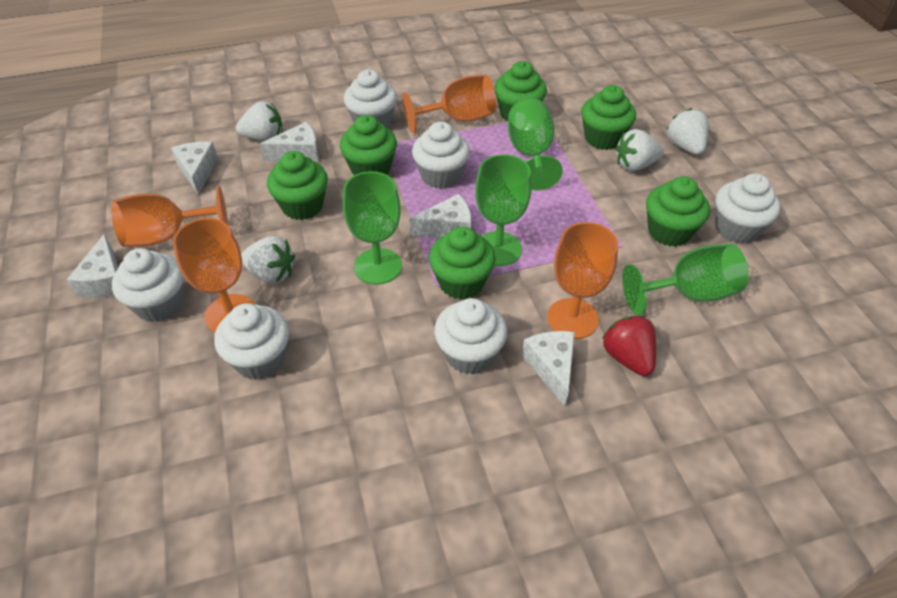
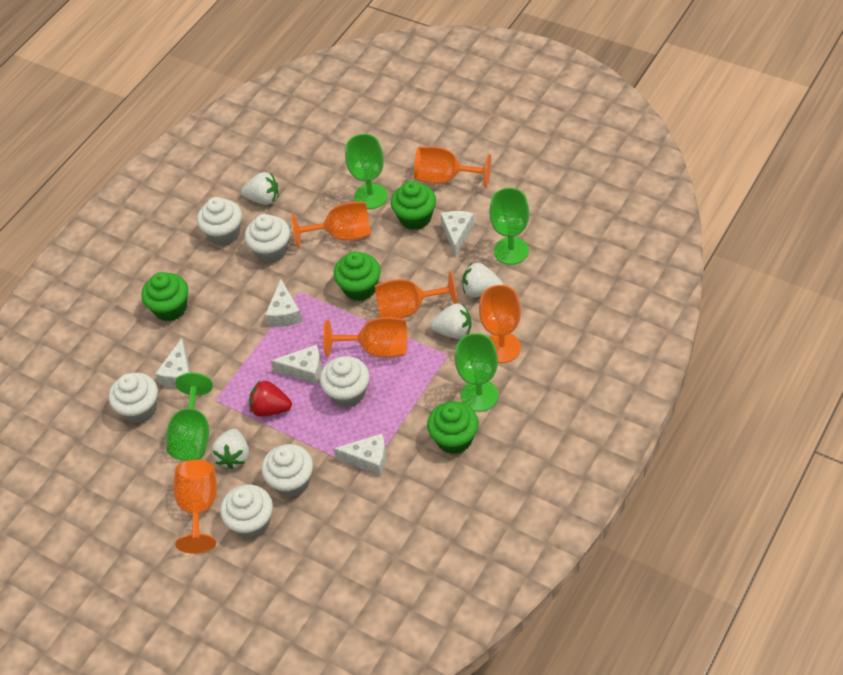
green cupcake: 6 -> 4
orange goblet: 4 -> 6

